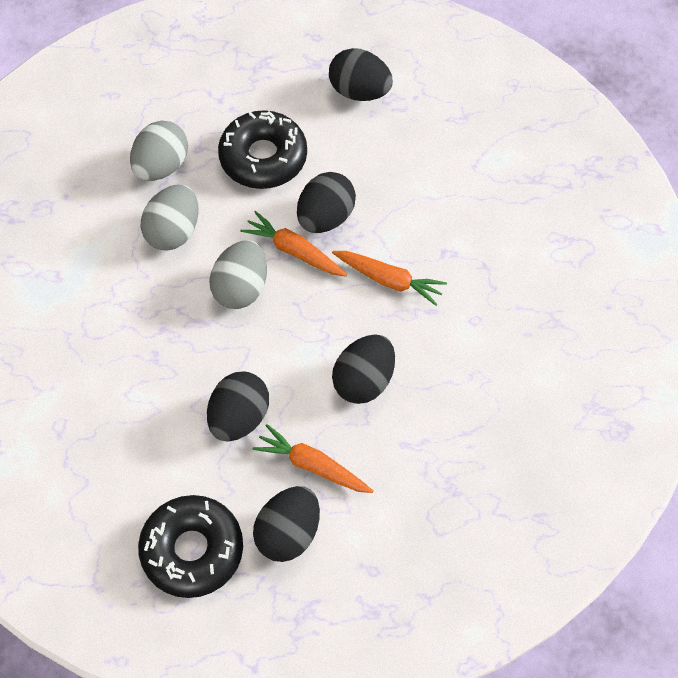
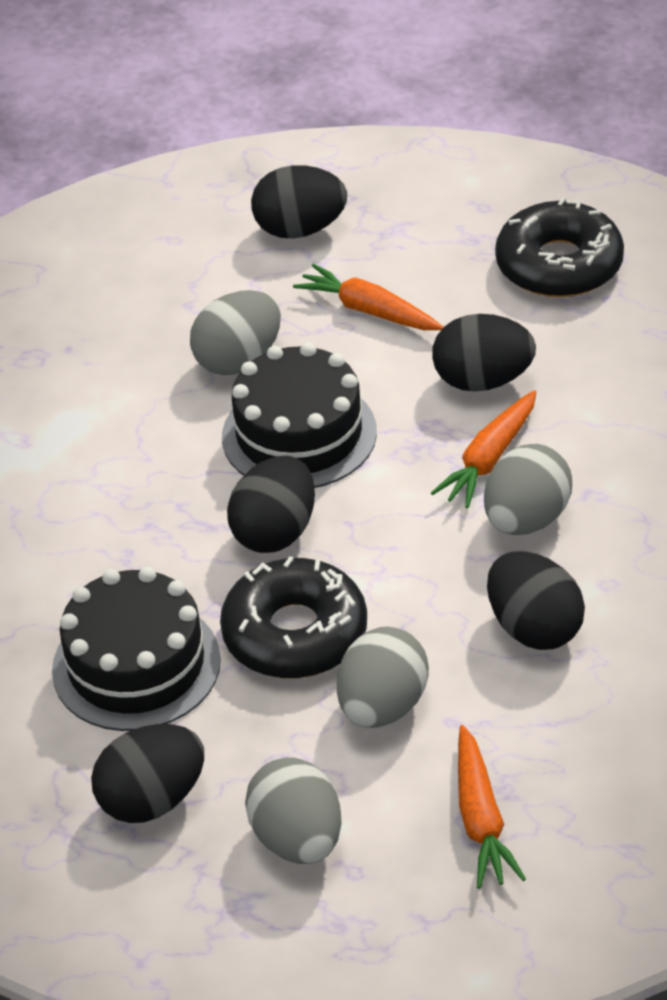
black cake: 0 -> 2
grey egg: 3 -> 4

